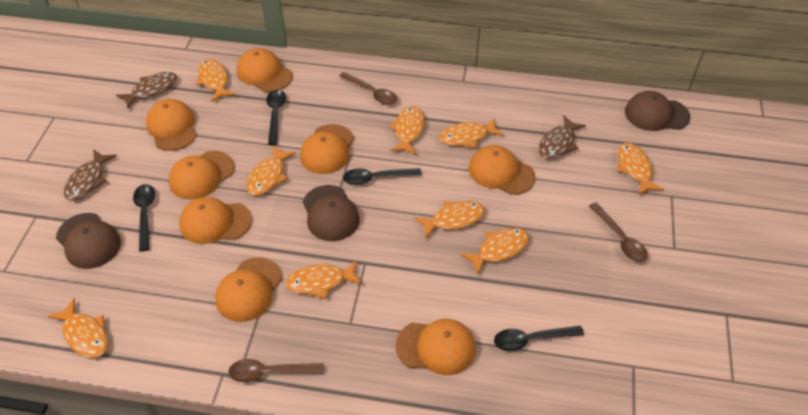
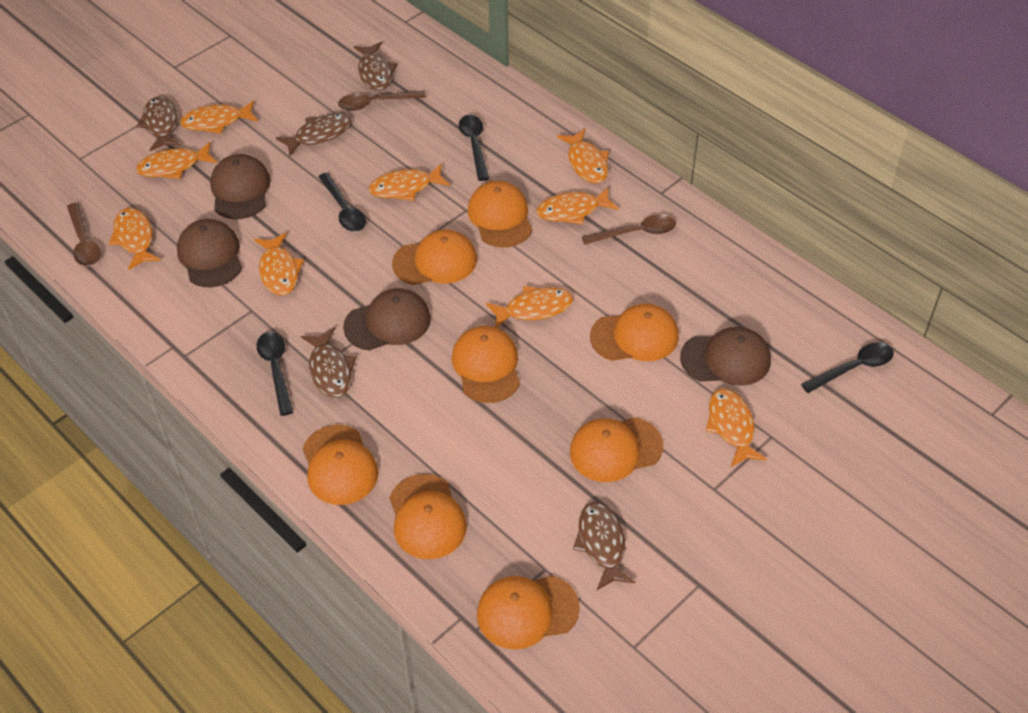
brown cap: 3 -> 4
brown fish: 3 -> 5

